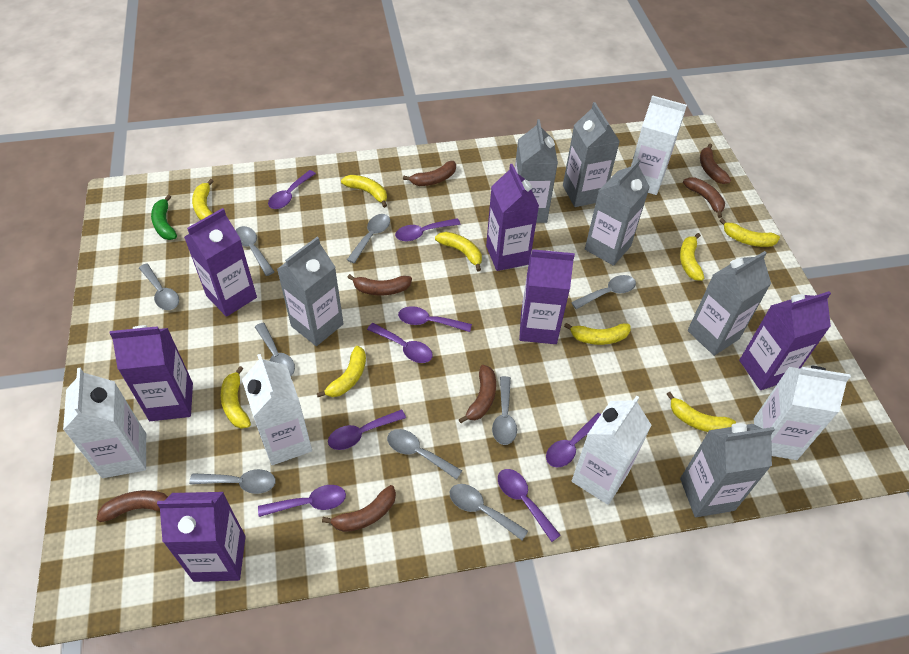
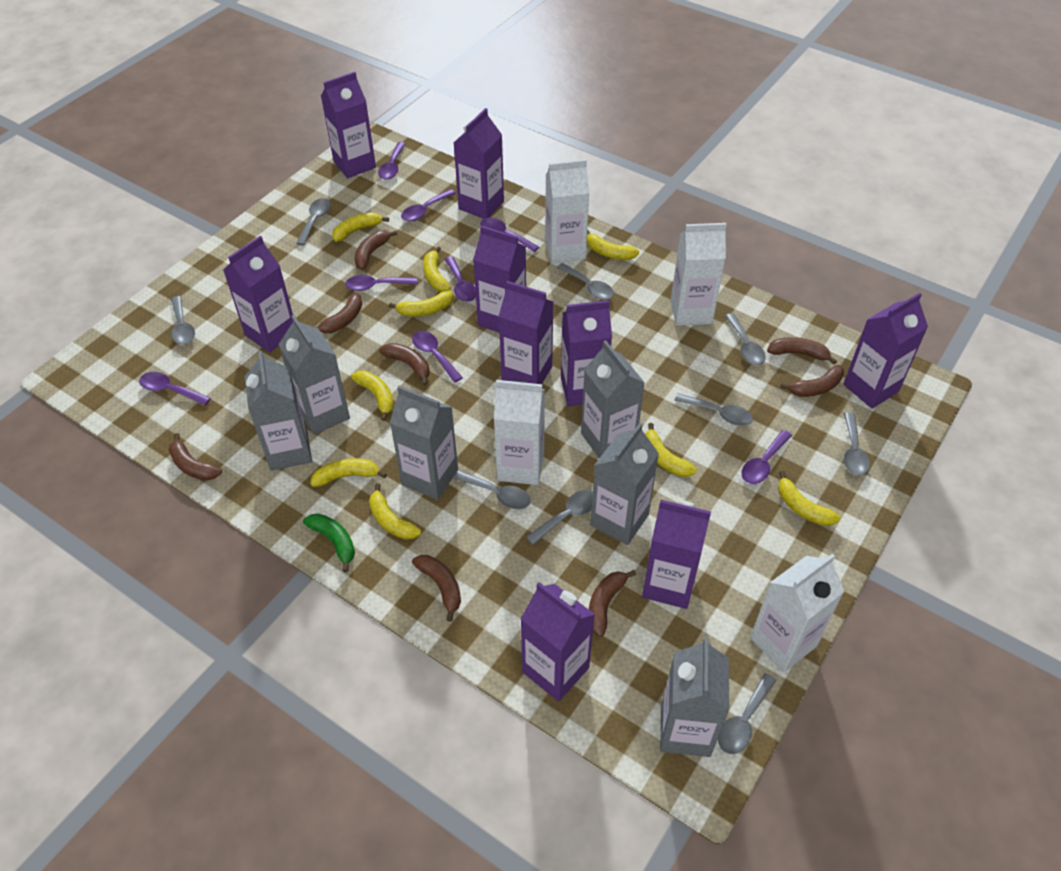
brown banana: 7 -> 8
purple carton: 6 -> 9
white carton: 5 -> 4

